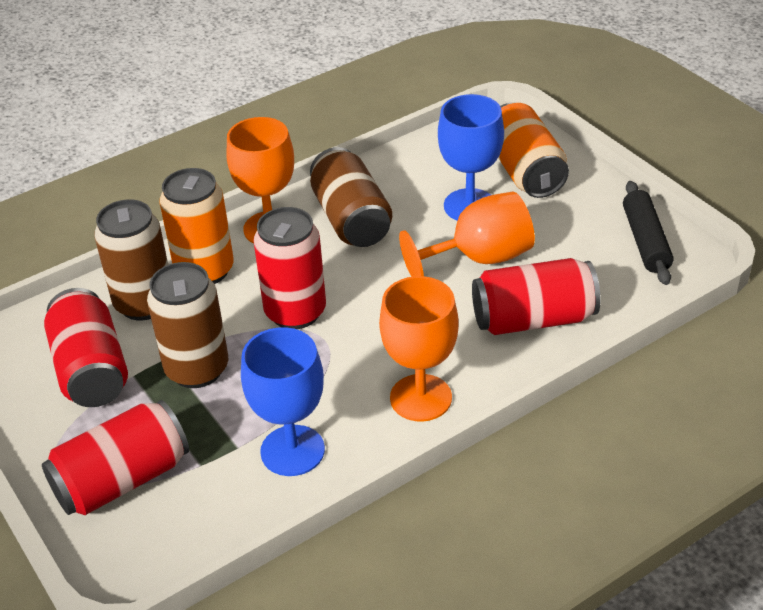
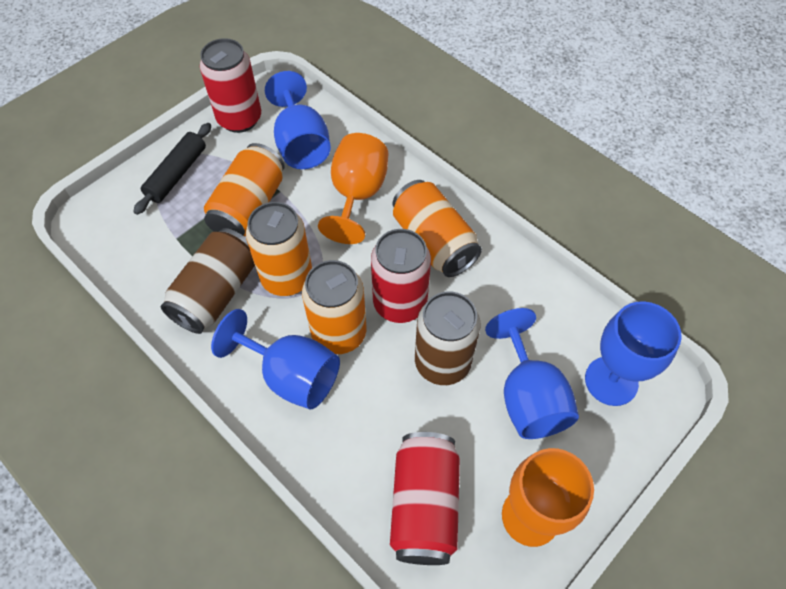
blue goblet: 2 -> 4
brown can: 3 -> 2
orange can: 2 -> 4
orange goblet: 3 -> 2
red can: 4 -> 3

